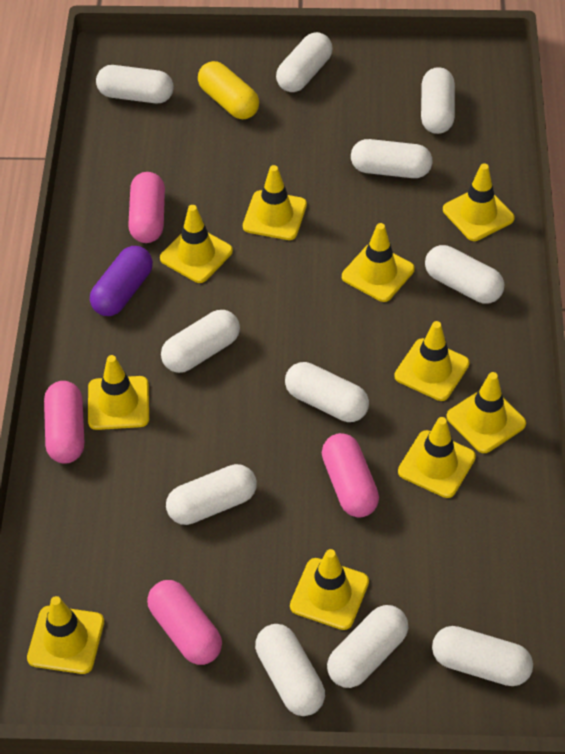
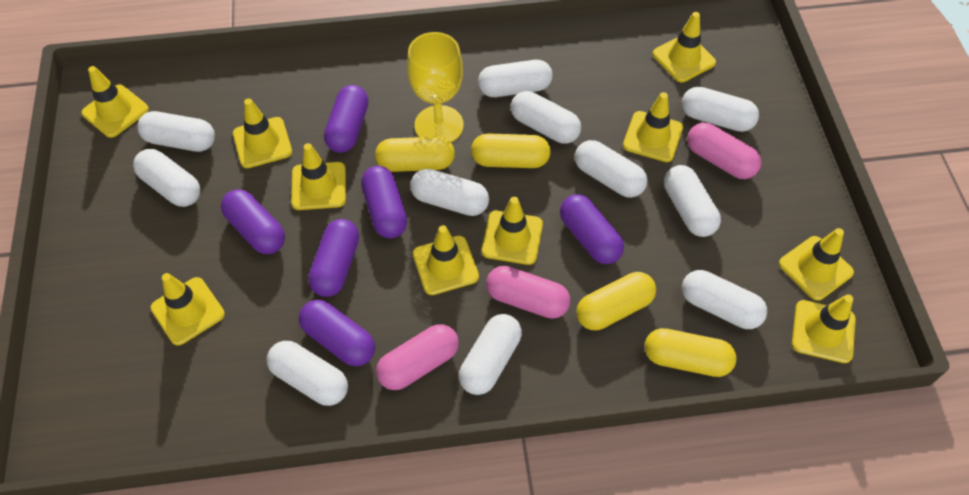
pink capsule: 4 -> 3
purple capsule: 1 -> 6
yellow capsule: 1 -> 4
yellow goblet: 0 -> 1

